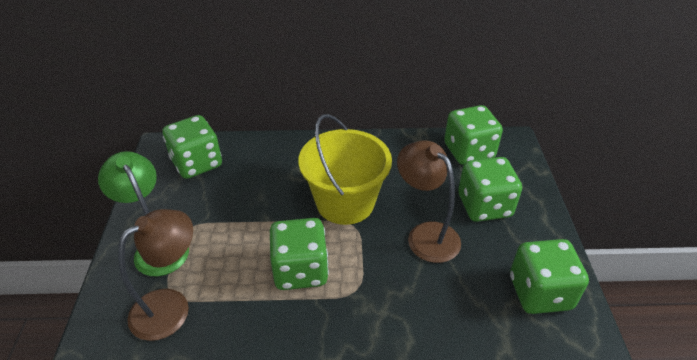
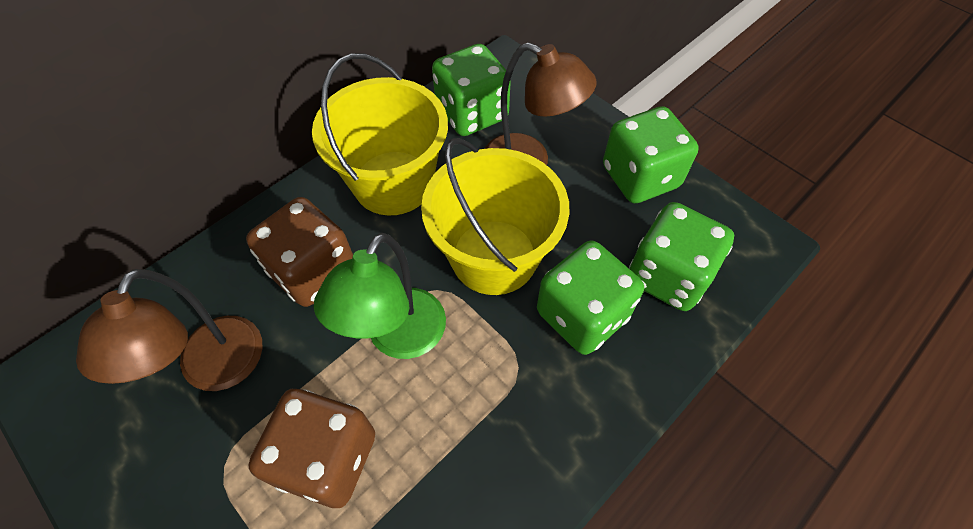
brown dice: 0 -> 2
green dice: 5 -> 4
yellow bucket: 1 -> 2

